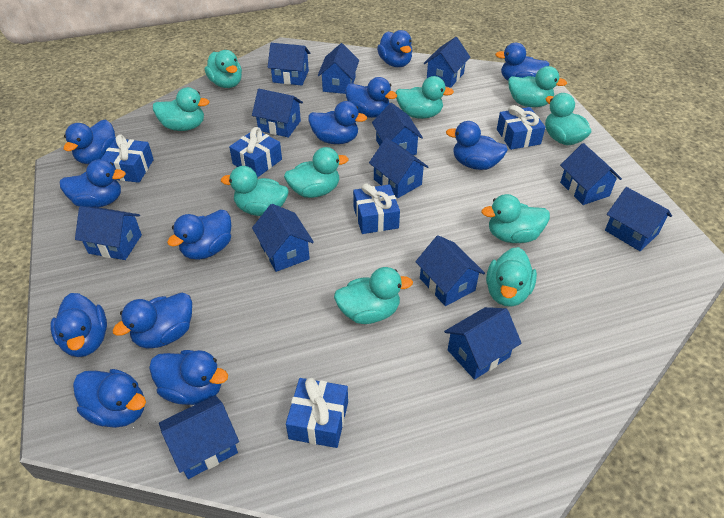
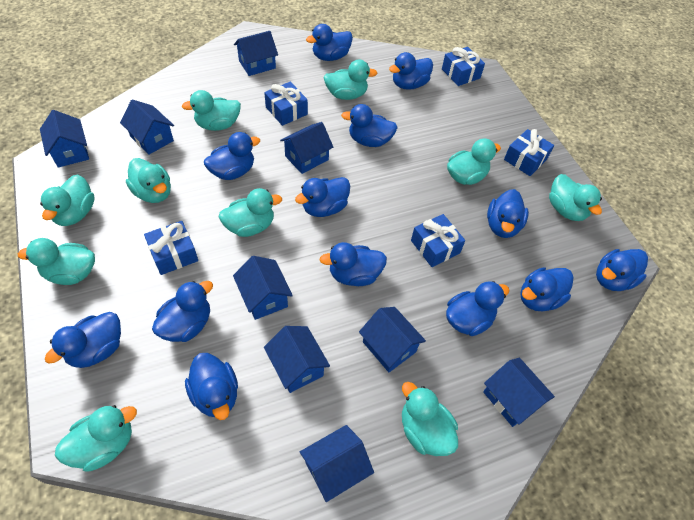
blue duck: 12 -> 13
blue house: 13 -> 9

